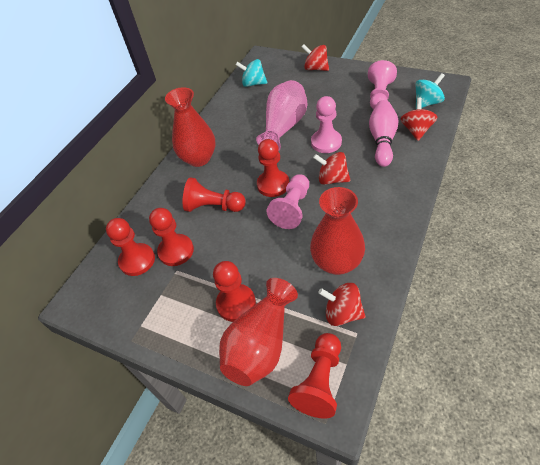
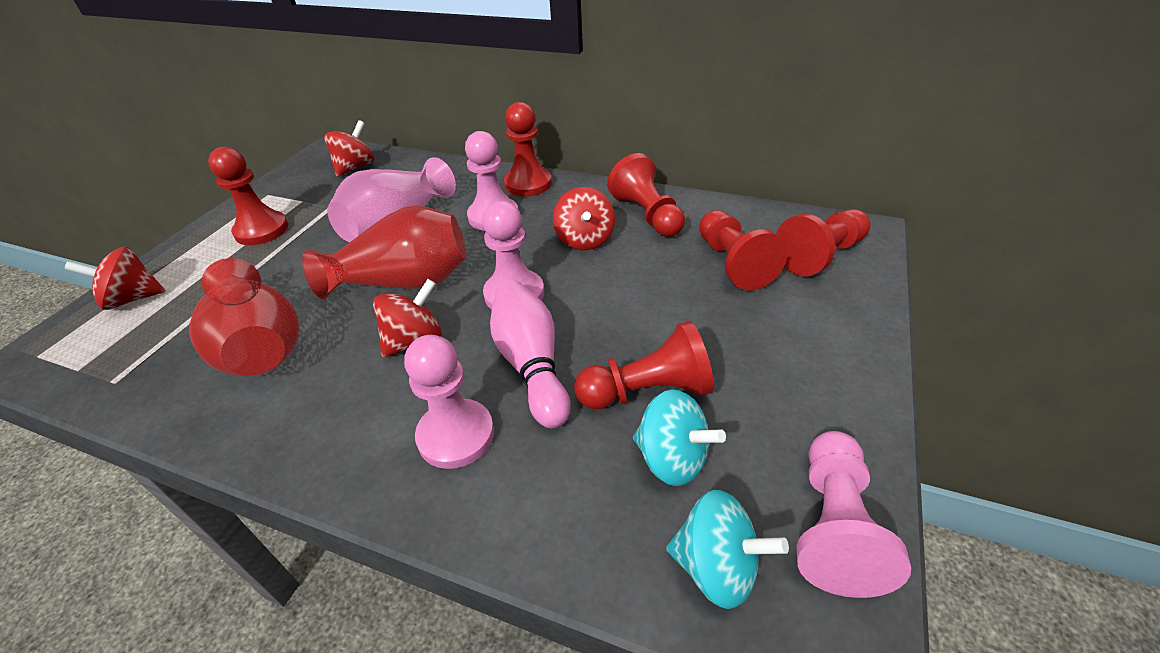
pink pawn: 3 -> 4
red vase: 3 -> 2

